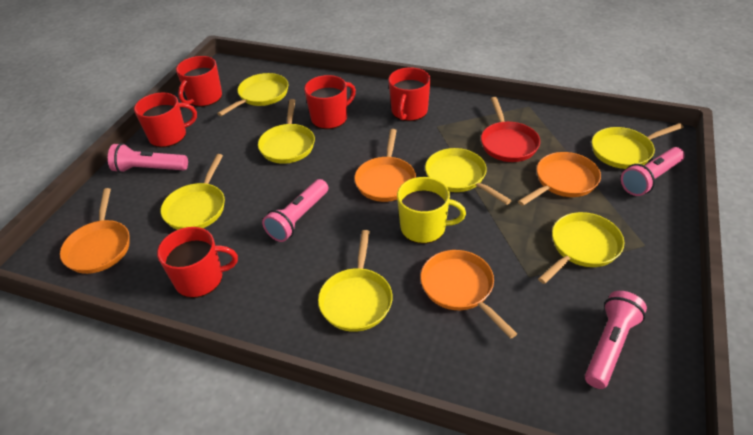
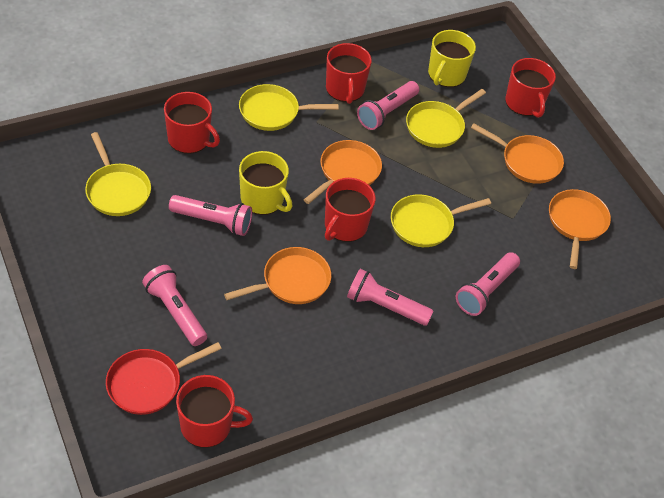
pink flashlight: 4 -> 5
yellow mug: 1 -> 2
yellow pan: 7 -> 4

